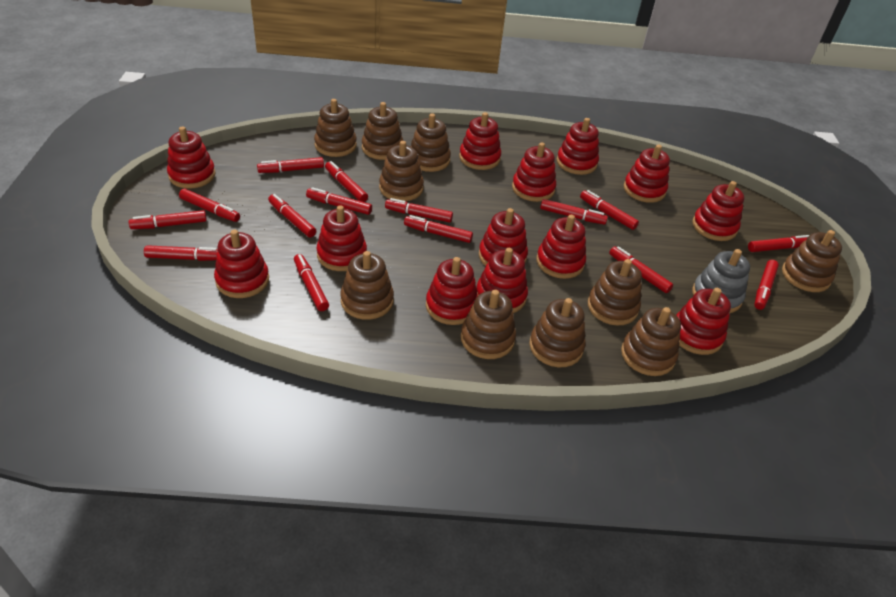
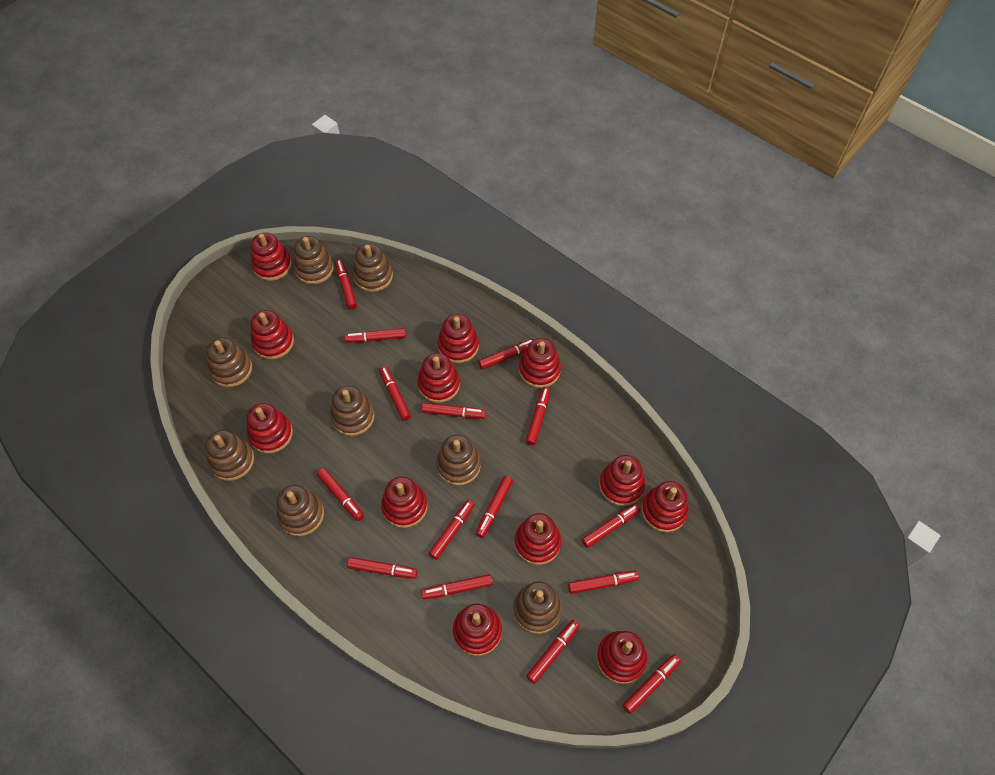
brown stacking toy: 10 -> 8
grey stacking toy: 1 -> 0
red stacking toy: 13 -> 12

